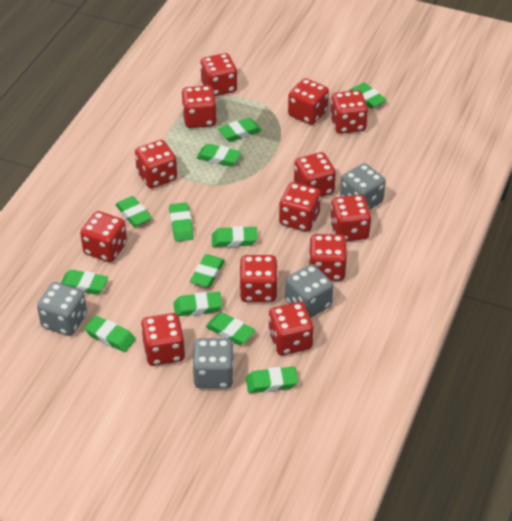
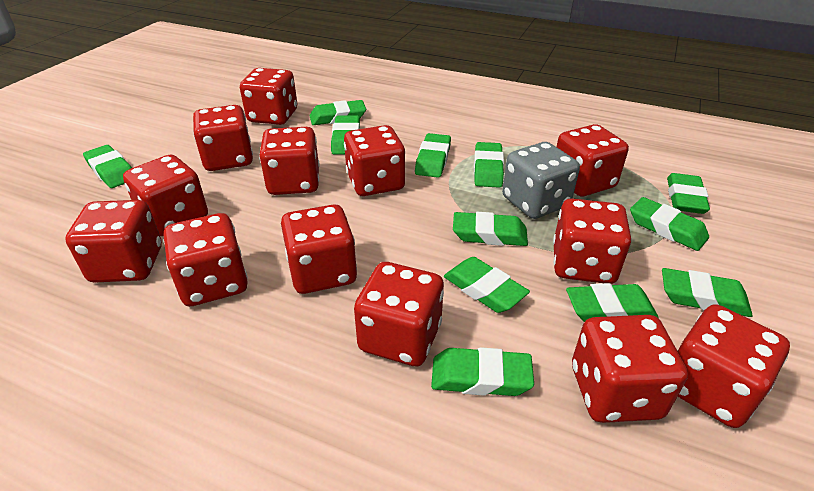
grey dice: 4 -> 1

